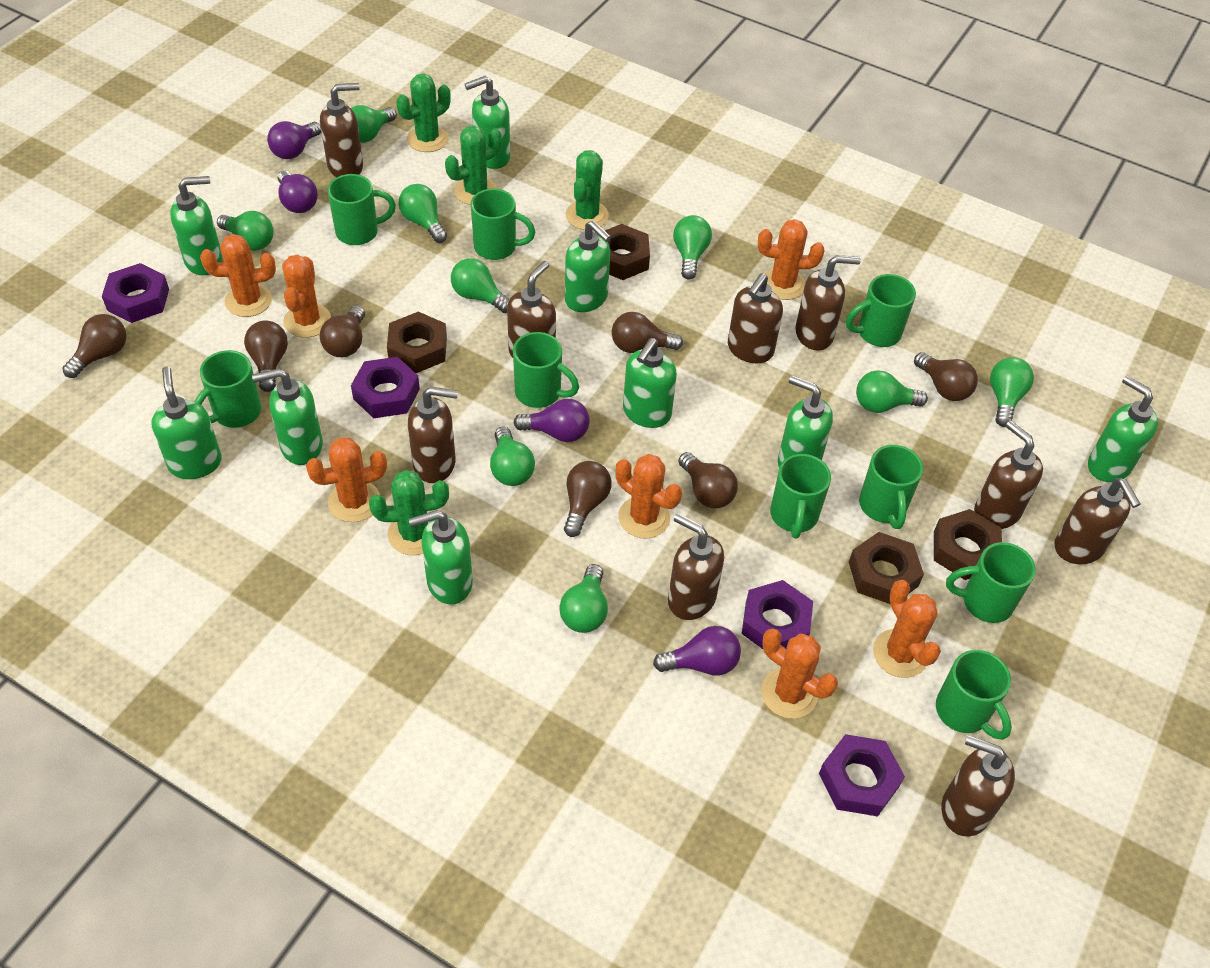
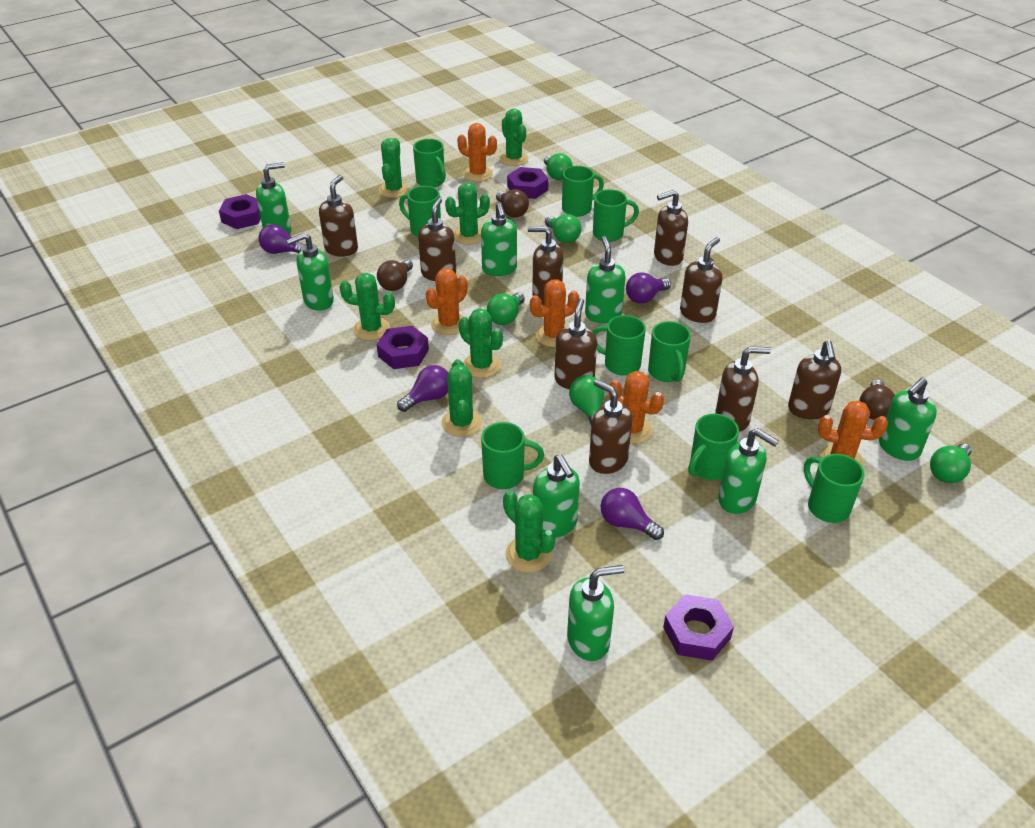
brown light bulb: 7 -> 3
brown nut: 4 -> 0
green cactus: 4 -> 7
green light bulb: 9 -> 5
green soap dispenser: 9 -> 8
orange cactus: 7 -> 5

